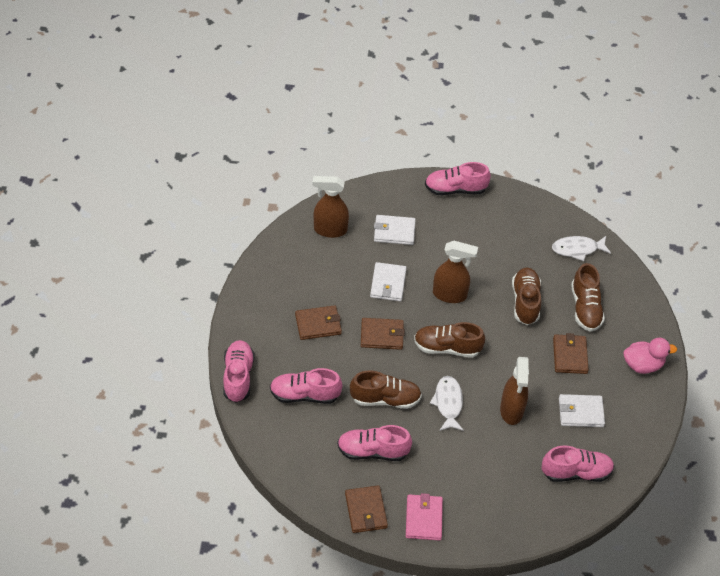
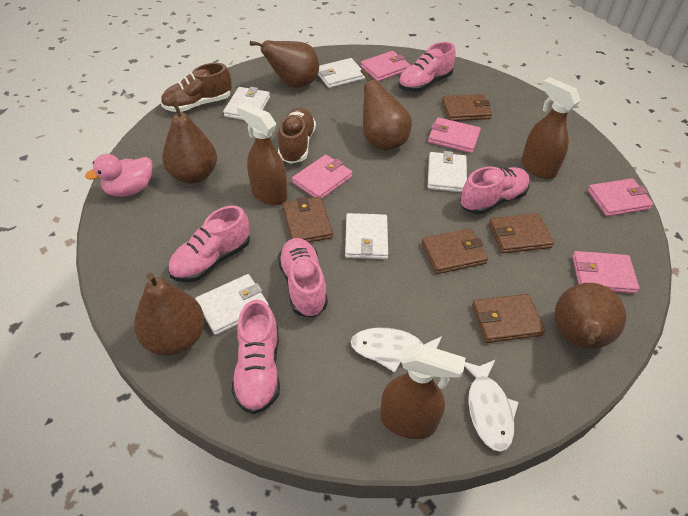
brown pear: 0 -> 5
brown shoe: 4 -> 2
brown wallet: 4 -> 5
pink wallet: 1 -> 5
white wallet: 3 -> 5

